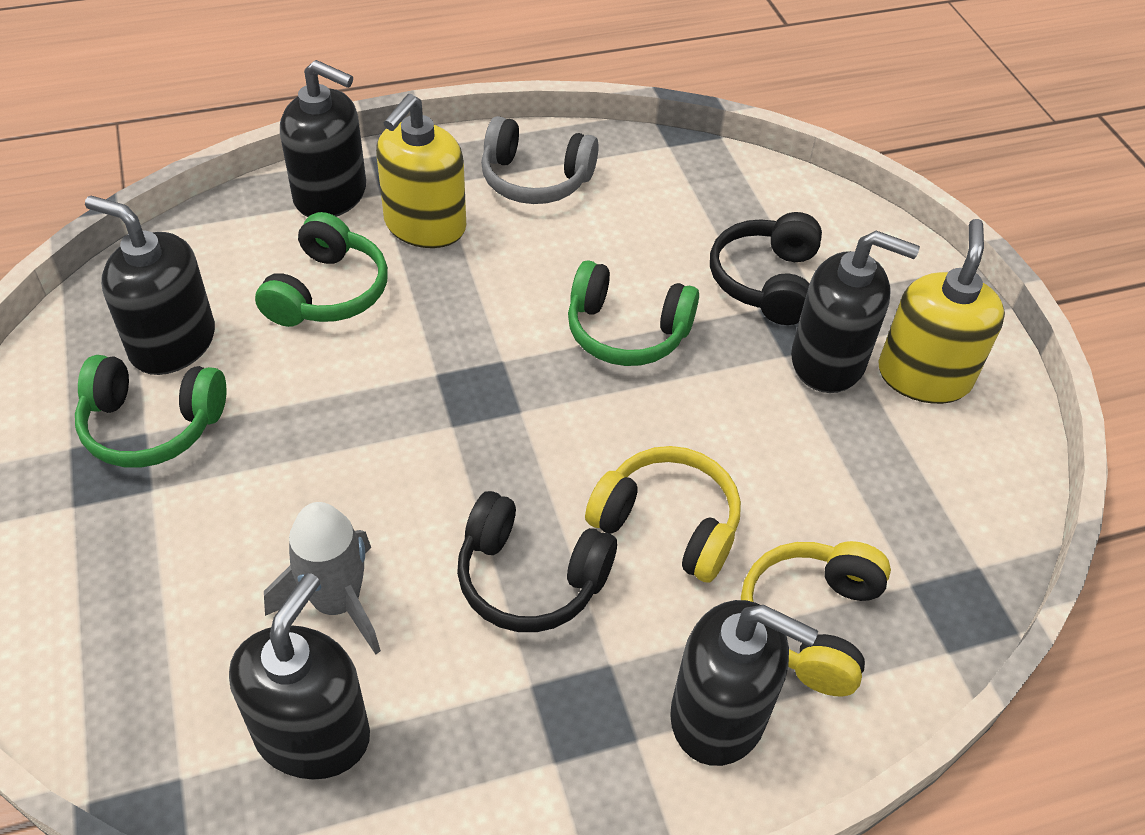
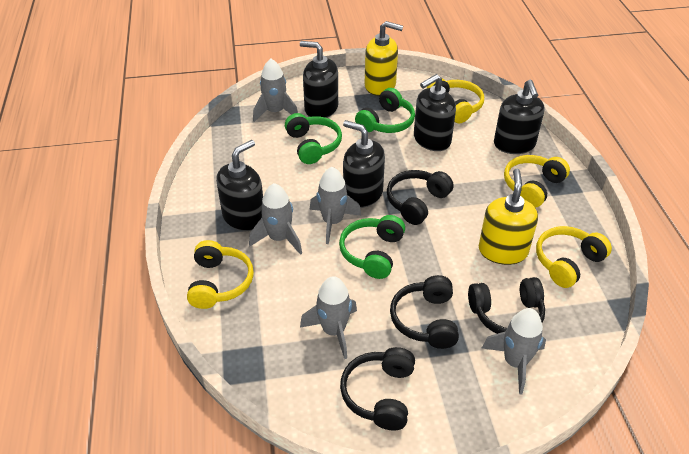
black headphones: 2 -> 4
grey headphones: 1 -> 0
grey rocket: 1 -> 5
yellow headphones: 2 -> 4

